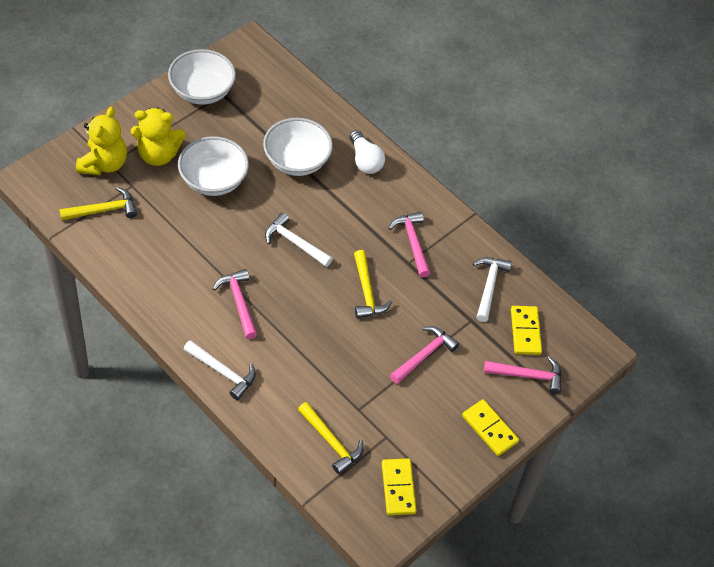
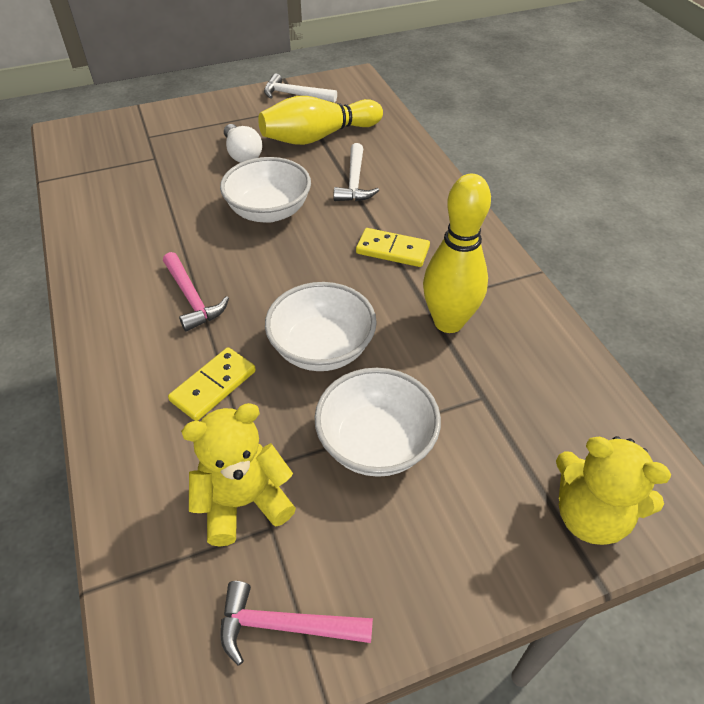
pink hammer: 4 -> 2
white hammer: 3 -> 2
yellow bowling pin: 0 -> 2
yellow domino: 3 -> 2
yellow hammer: 3 -> 0

